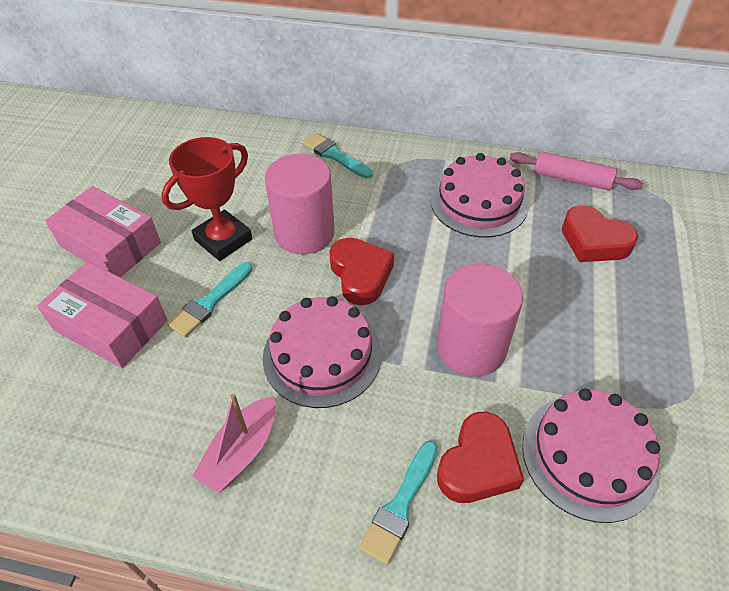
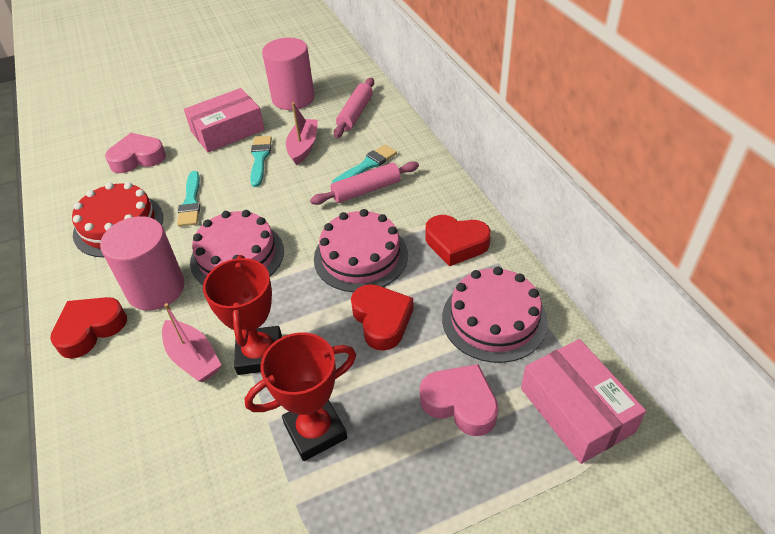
pink boat: 1 -> 2
pink heart: 0 -> 2
pink rolling pin: 1 -> 2
red cake: 0 -> 1
red trophy: 1 -> 2

